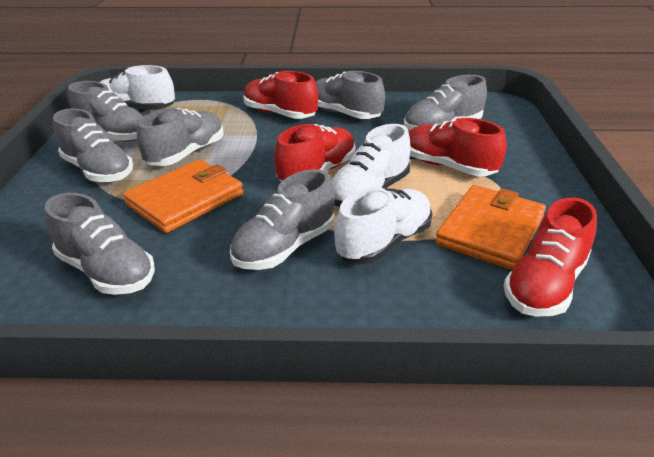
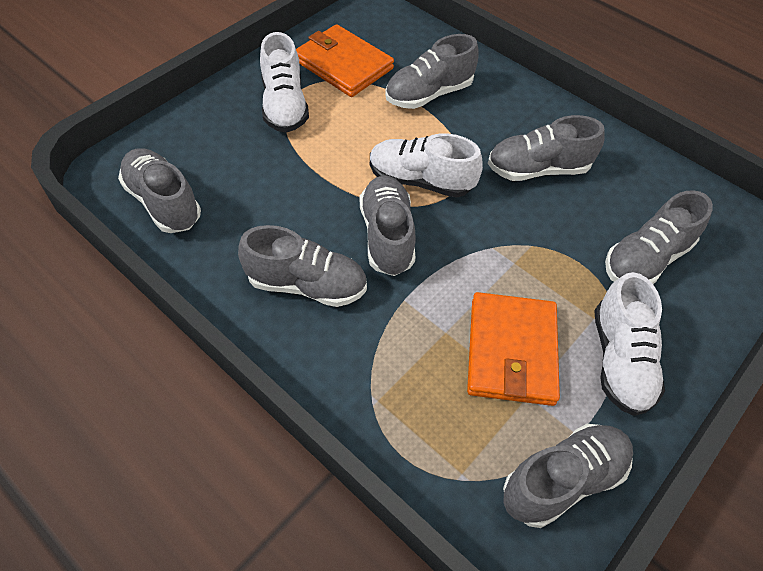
red shoe: 4 -> 0

